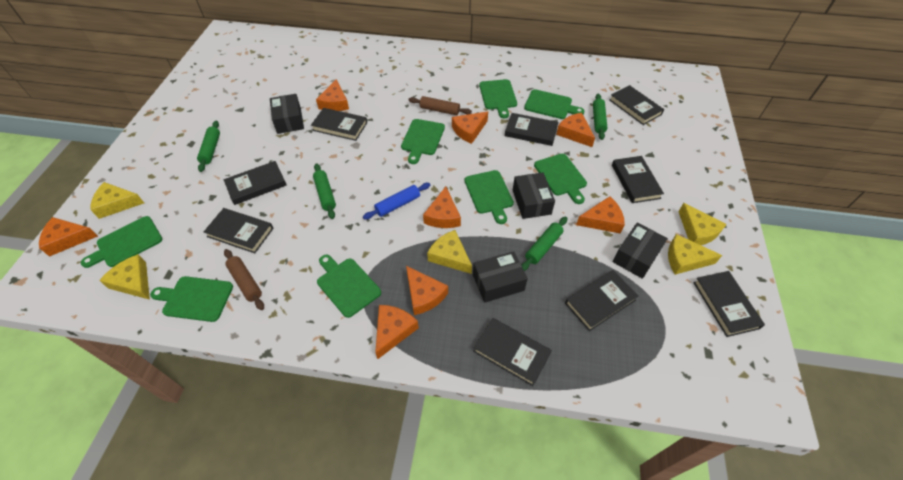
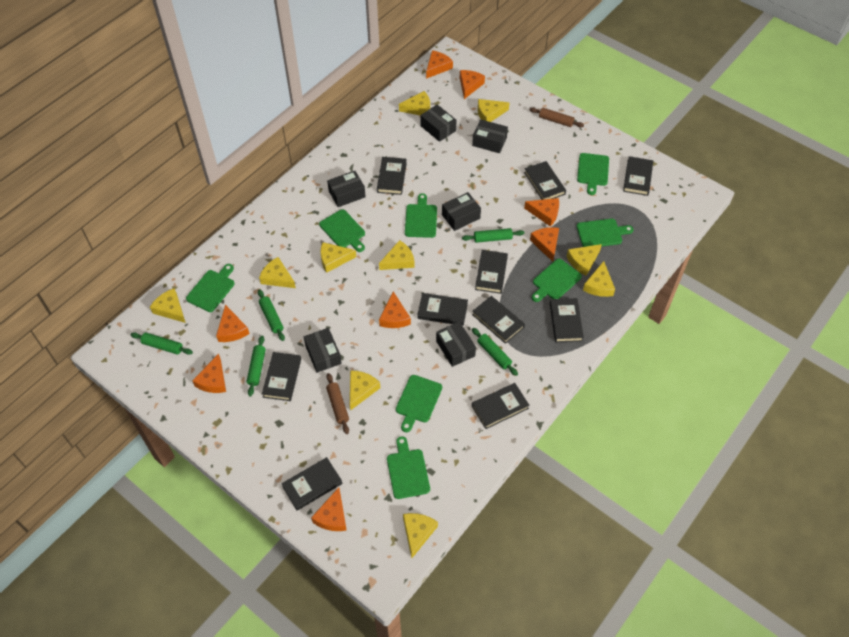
black book: 9 -> 10
black box: 4 -> 6
blue rolling pin: 1 -> 0
green rolling pin: 4 -> 5
yellow cheese: 5 -> 10

